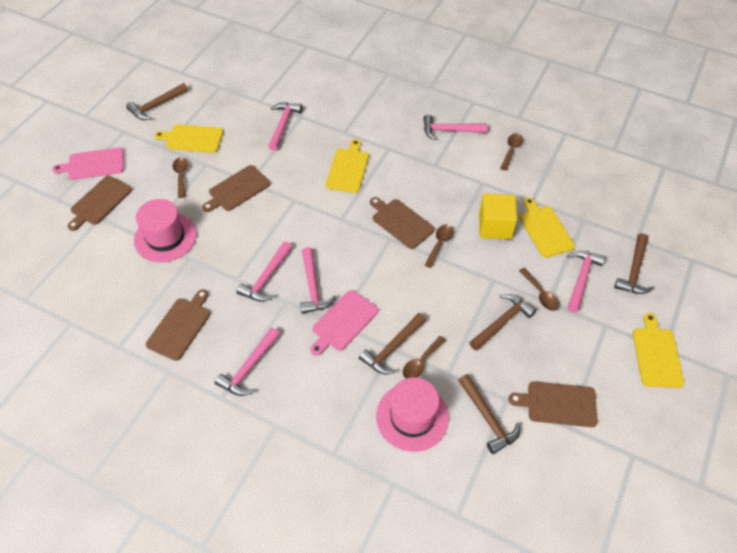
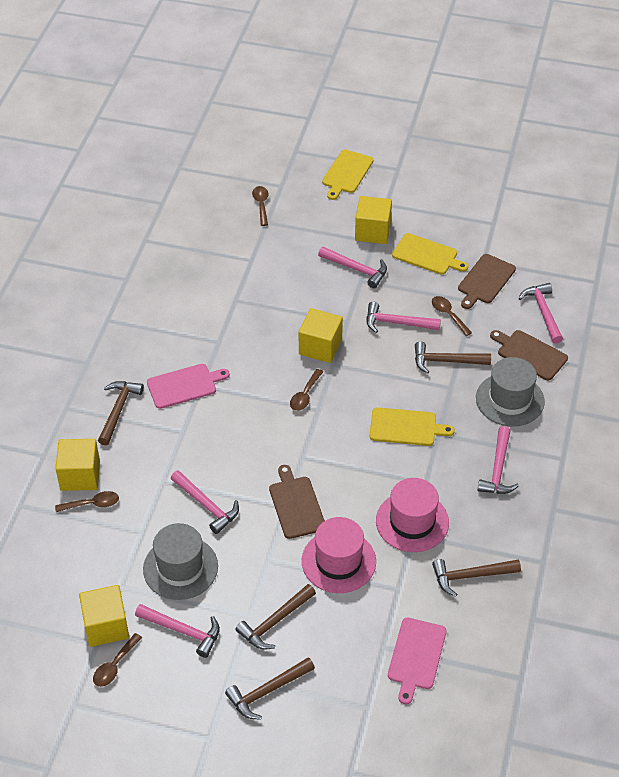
brown cutting board: 5 -> 3
grey hat: 0 -> 2
yellow cube: 1 -> 4
yellow cutting board: 4 -> 3

